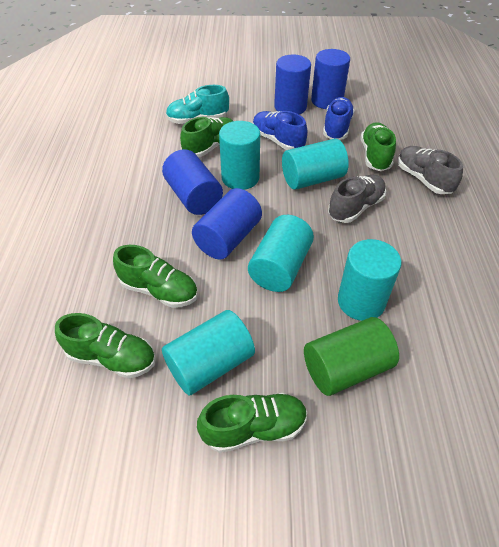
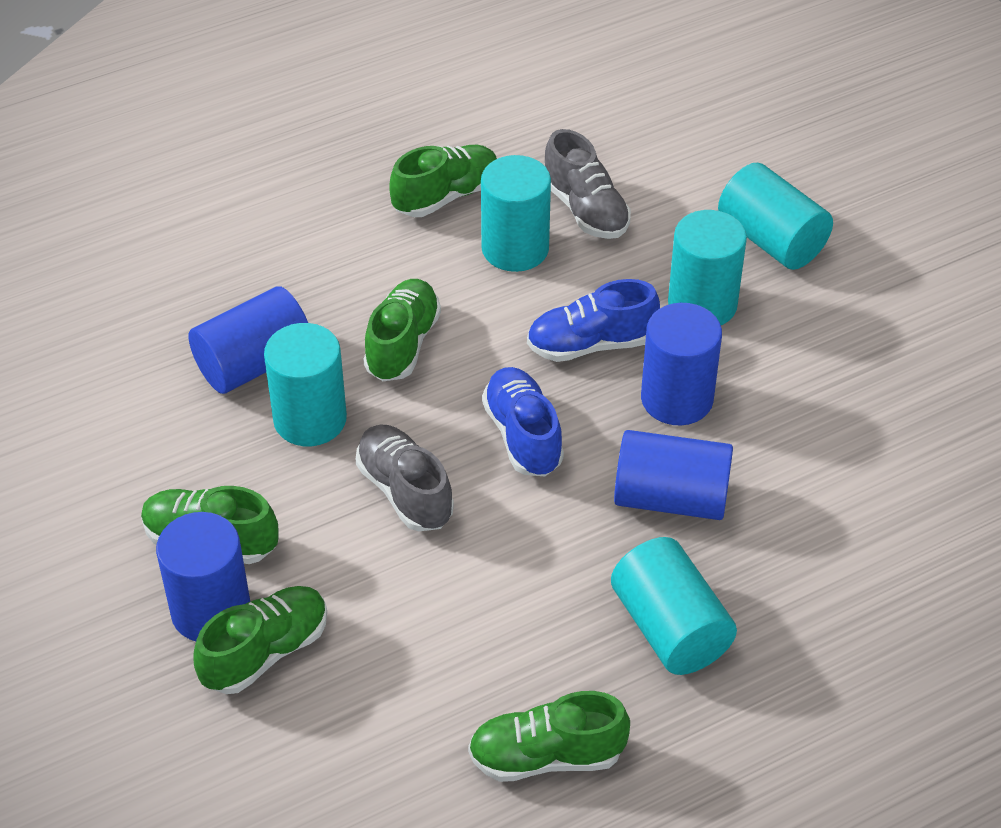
green cylinder: 1 -> 0
turquoise shoe: 1 -> 0

